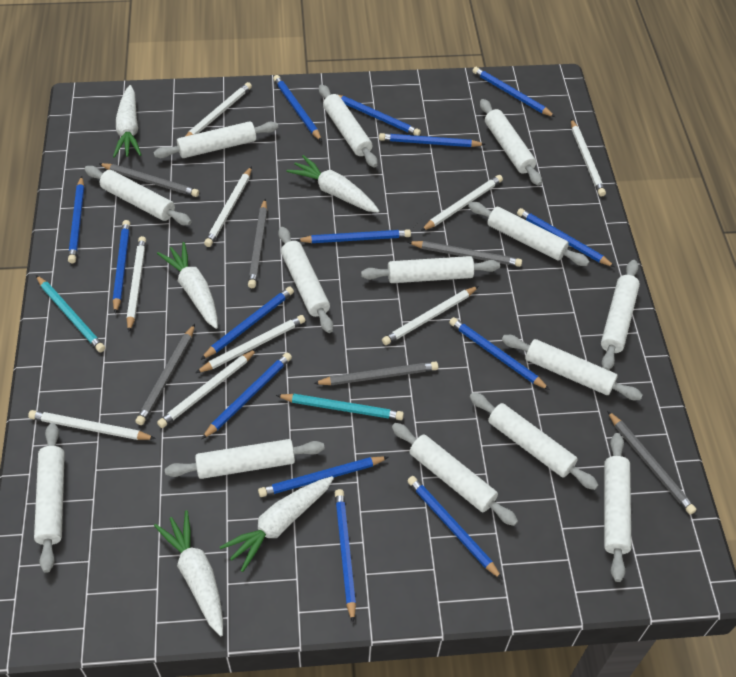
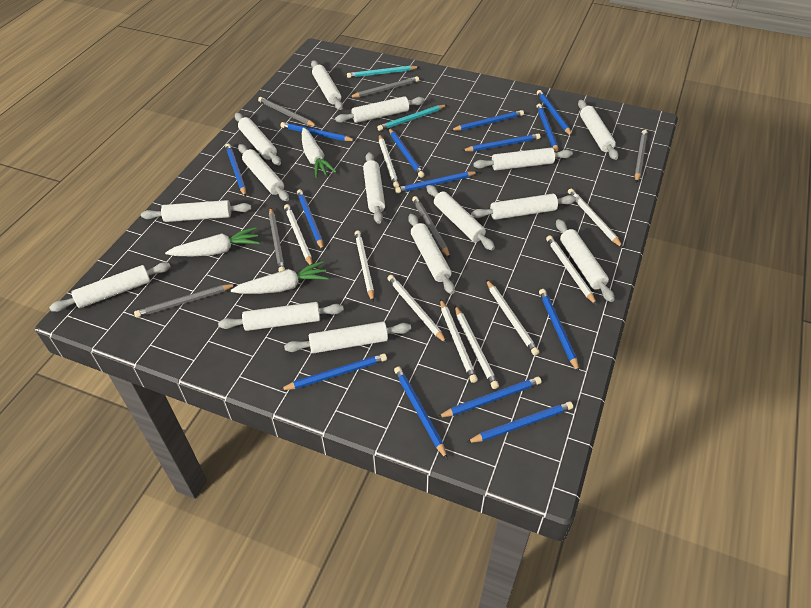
white carrot: 5 -> 3
white rolling pin: 14 -> 15

